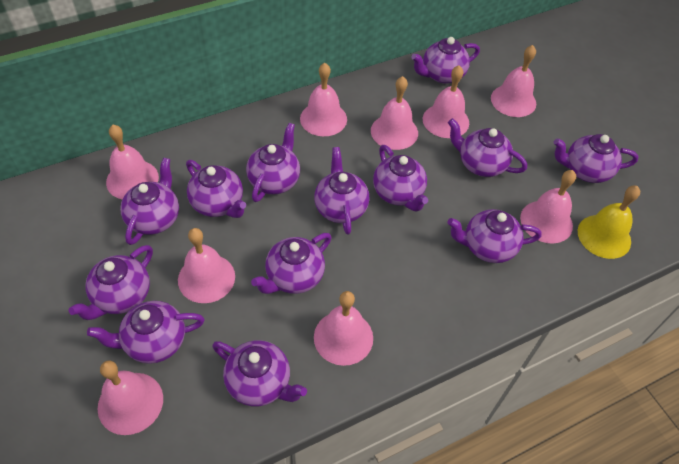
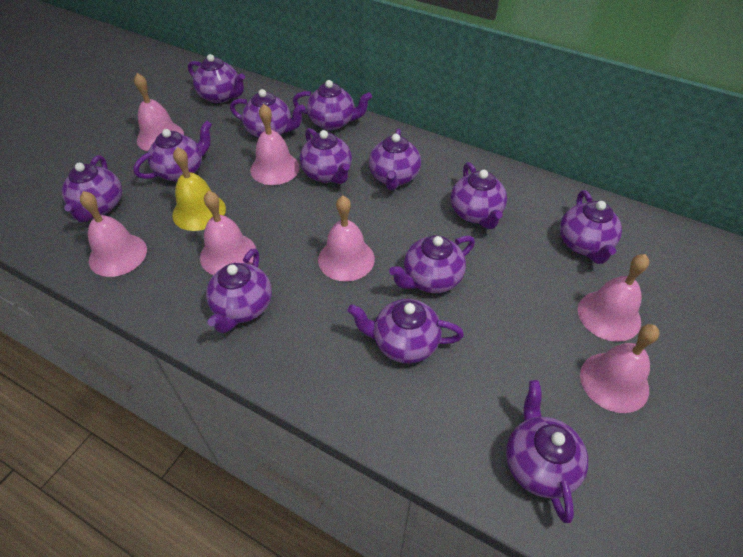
pink bell: 9 -> 7

